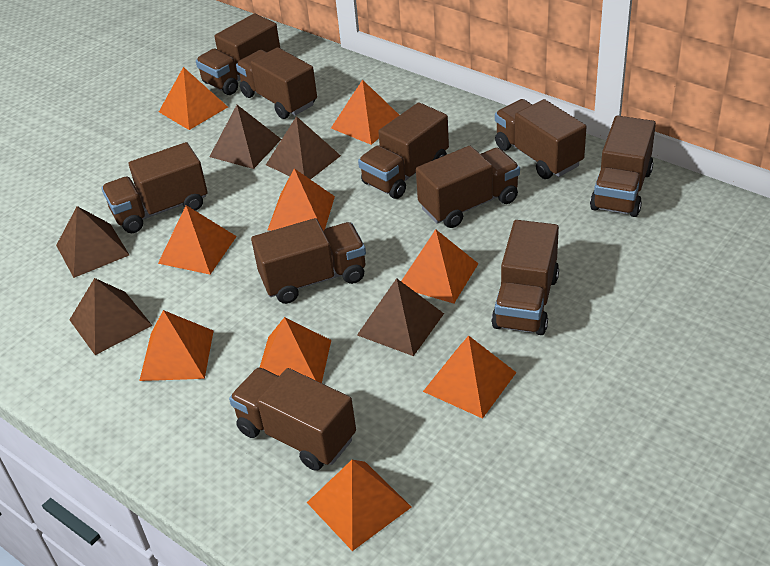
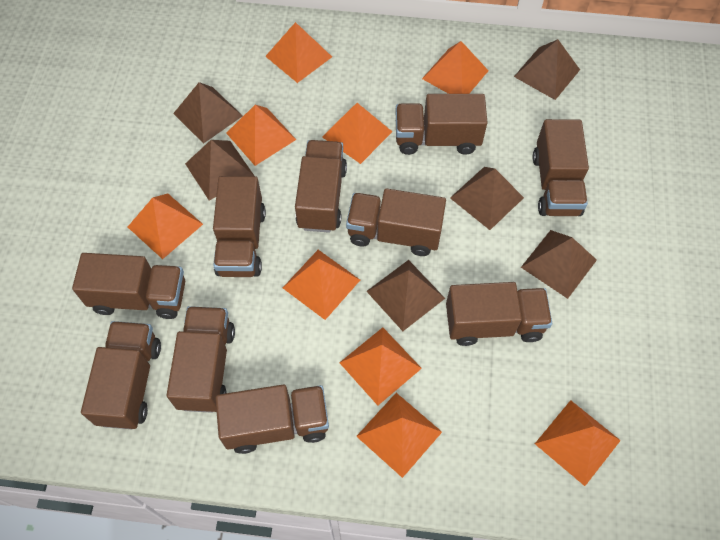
brown pyramid: 5 -> 6

